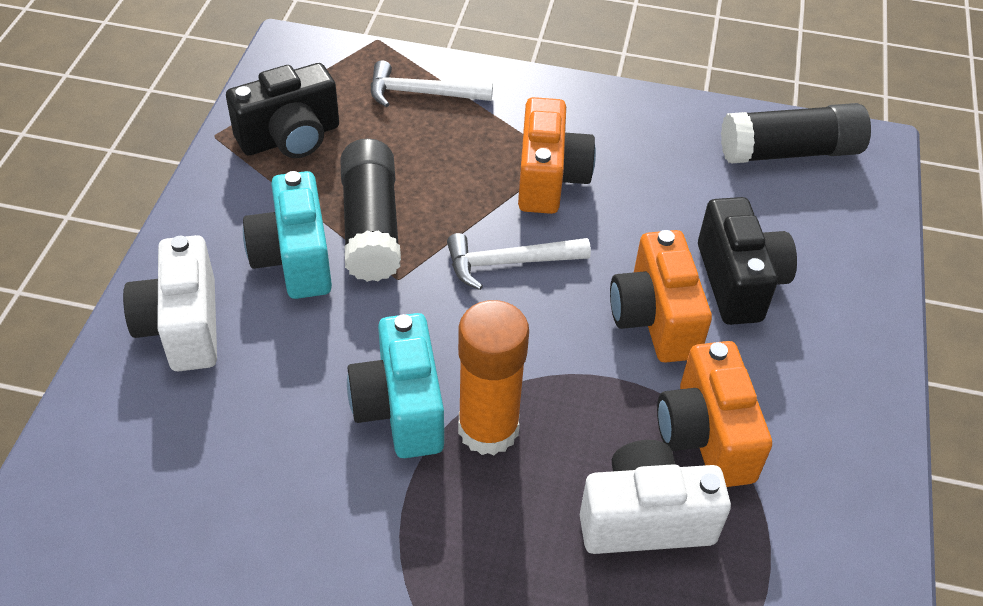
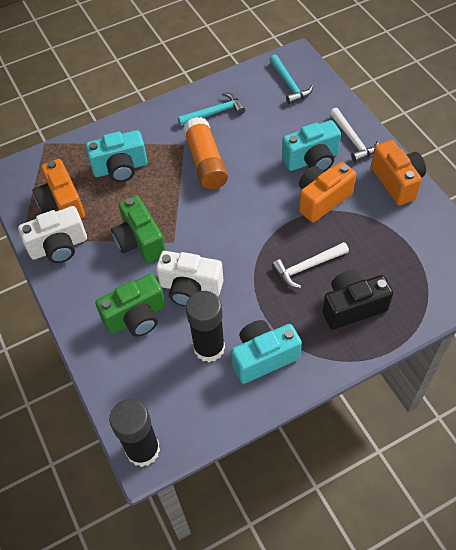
black camera: 2 -> 1
green camera: 0 -> 2
turquoise camera: 2 -> 3
turquoise hammer: 0 -> 2

